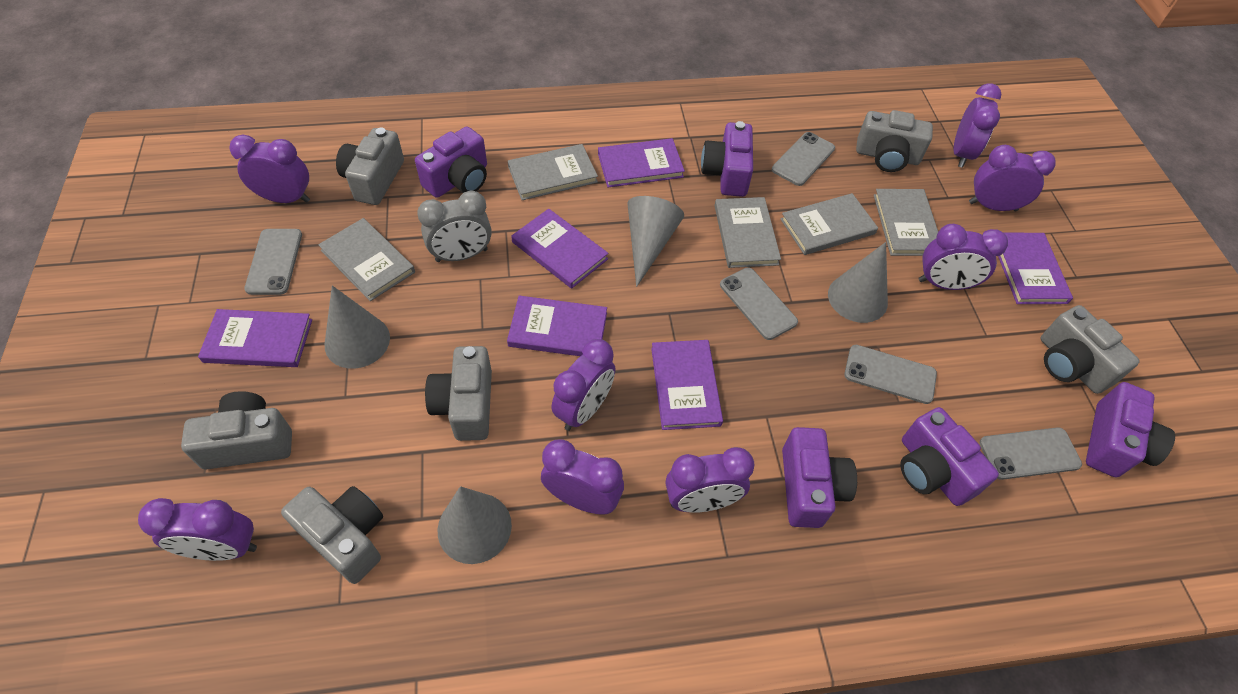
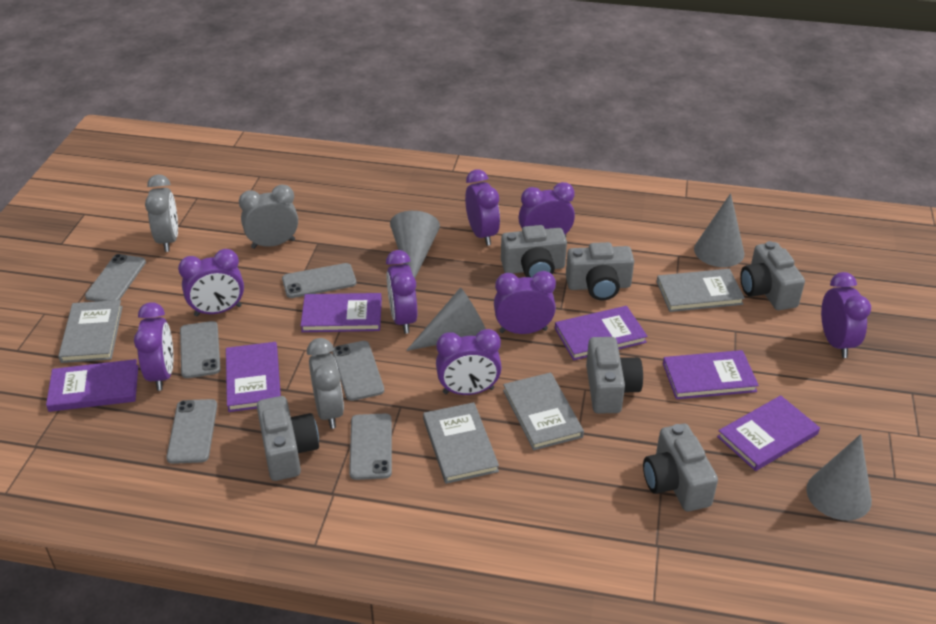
grey book: 5 -> 4
grey clock: 1 -> 3
grey phone: 5 -> 6
purple camera: 5 -> 0

